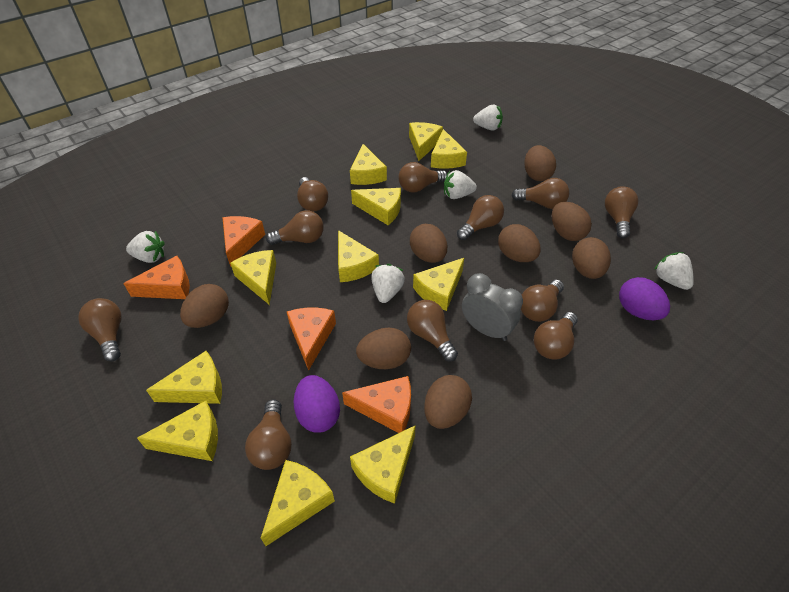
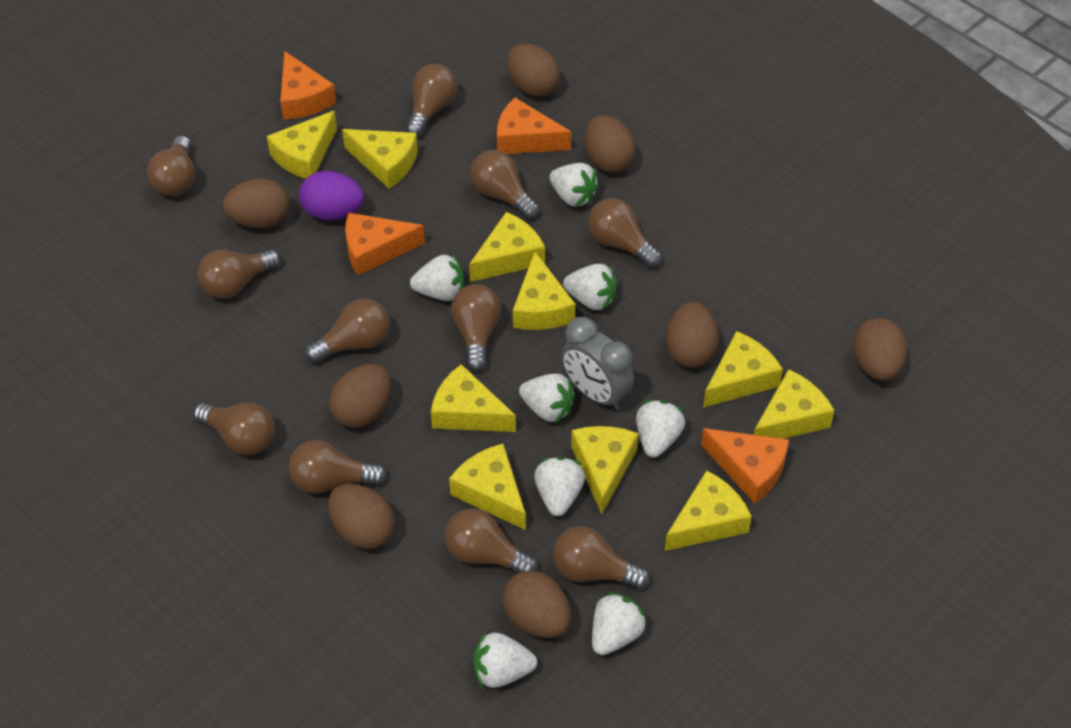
purple egg: 2 -> 1
white strawberry: 5 -> 8
yellow cheese: 11 -> 10

